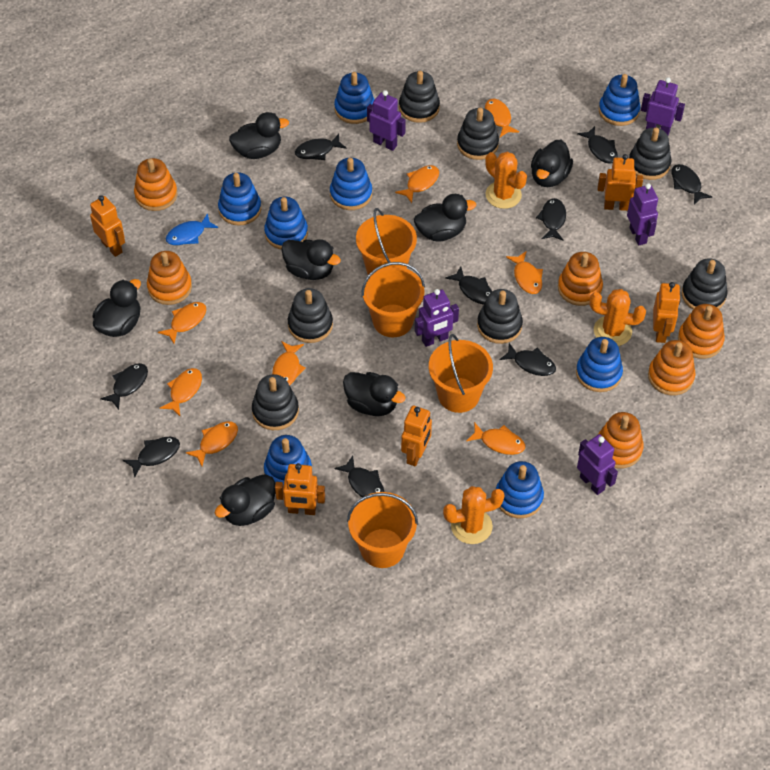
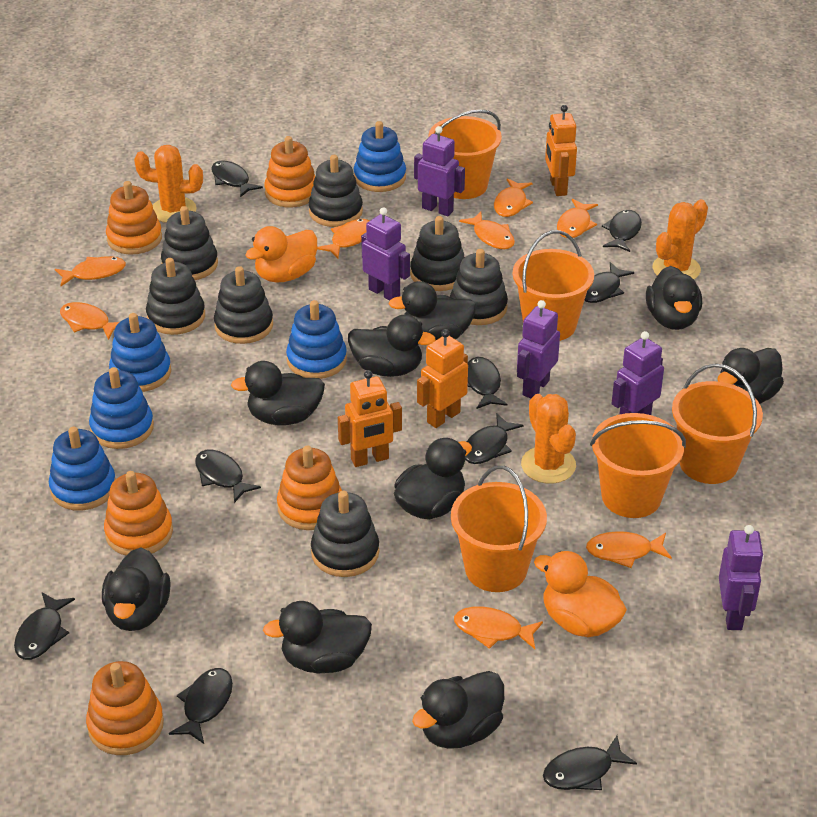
black duck: 7 -> 9
blue fish: 1 -> 0
blue stacking toy: 8 -> 5
orange bucket: 4 -> 5
orange duck: 0 -> 2
orange robot: 5 -> 3
orange stacking toy: 6 -> 5

